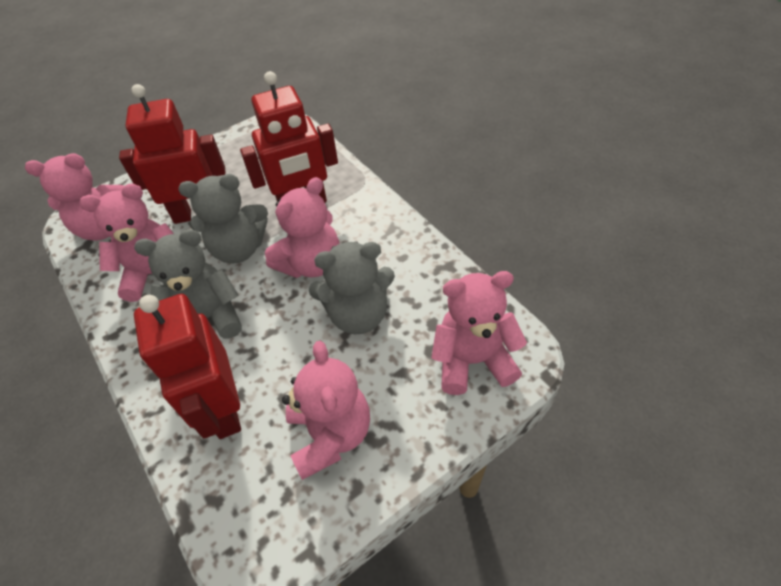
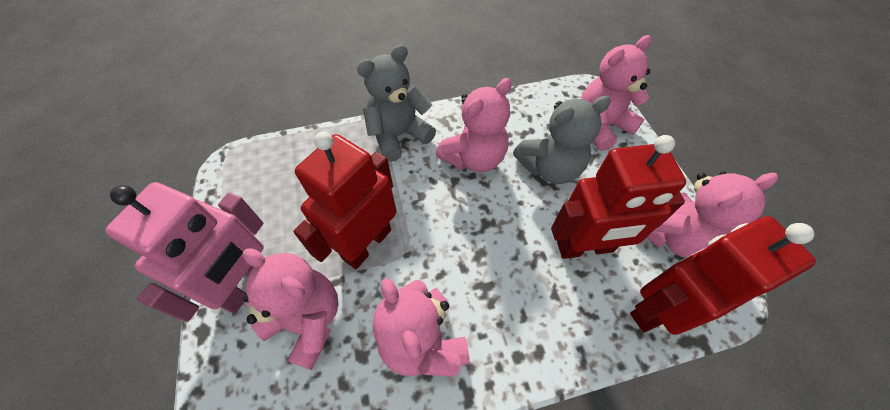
grey teddy bear: 3 -> 2
pink robot: 0 -> 1

